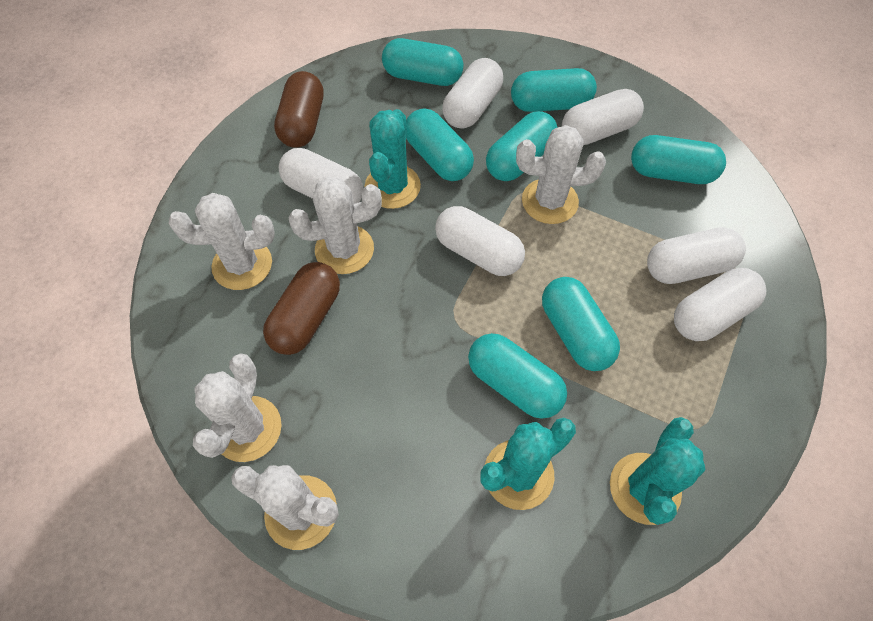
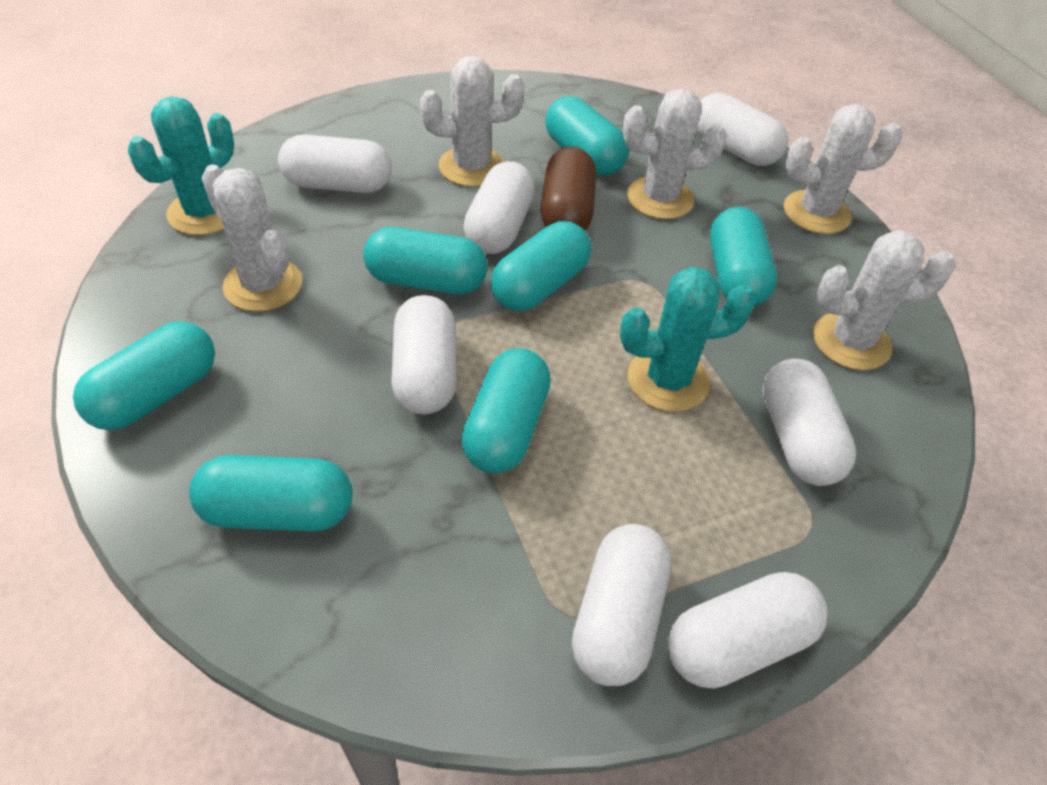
brown capsule: 2 -> 1
turquoise cactus: 3 -> 2
white capsule: 6 -> 7

